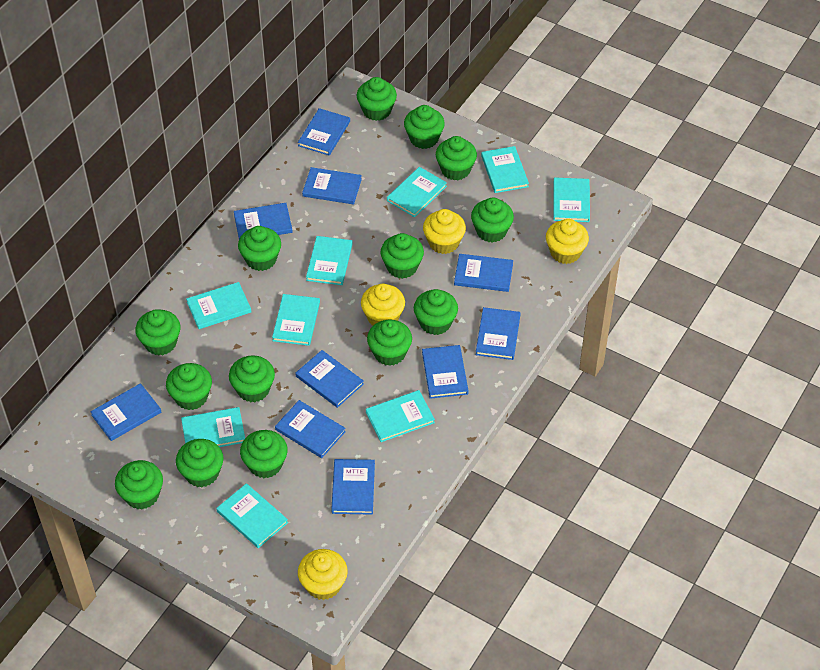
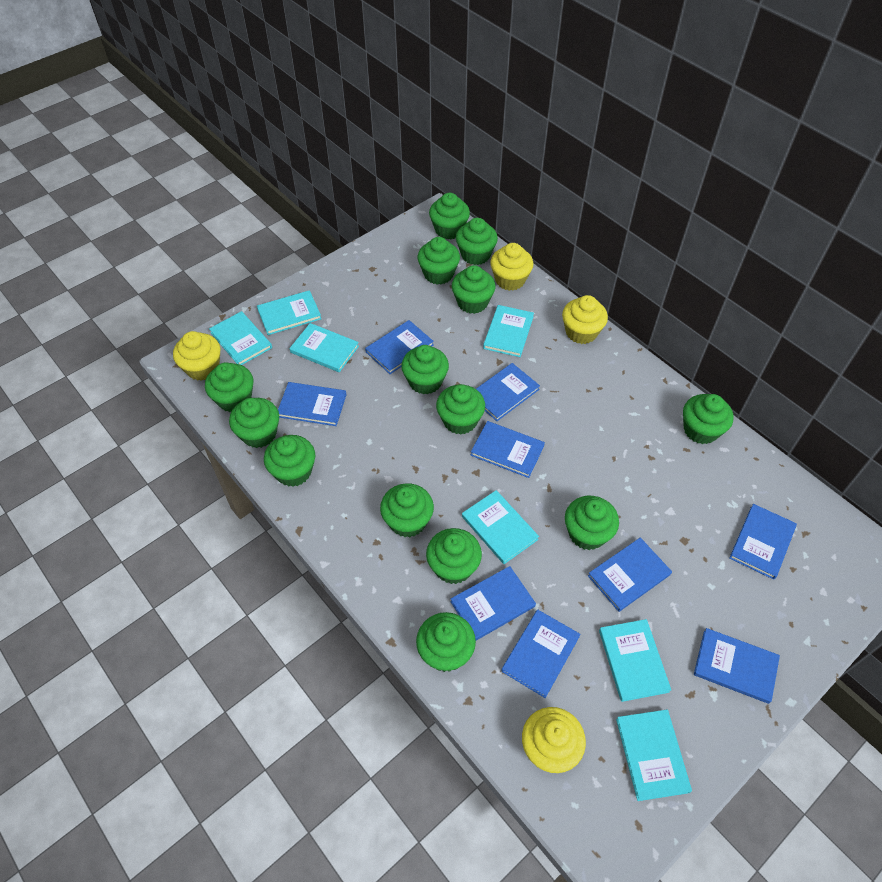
blue book: 10 -> 9
turquoise book: 9 -> 7

